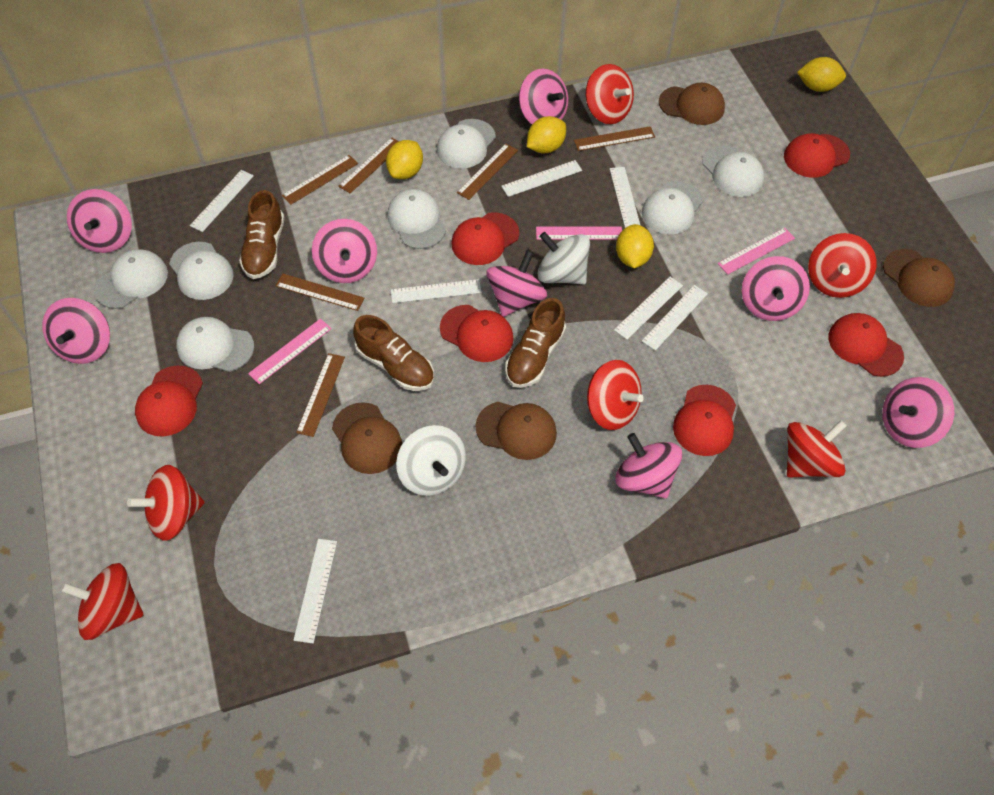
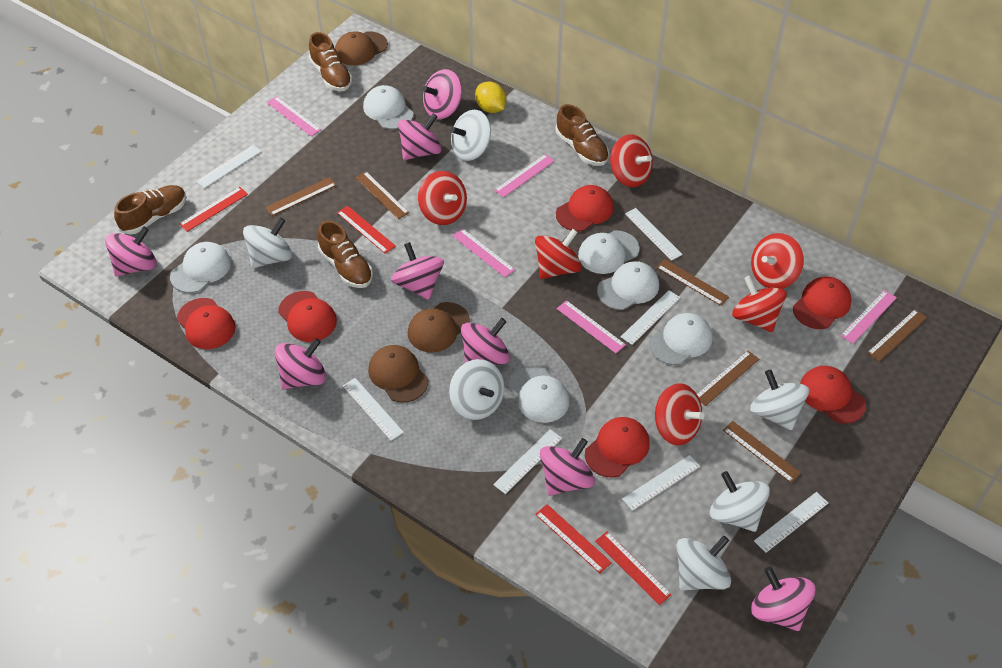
brown cap: 4 -> 3
brown shoe: 3 -> 4
pink ruler: 3 -> 5
red ruler: 0 -> 4
white cap: 7 -> 6
white spinning top: 2 -> 6
yellow lemon: 4 -> 1

